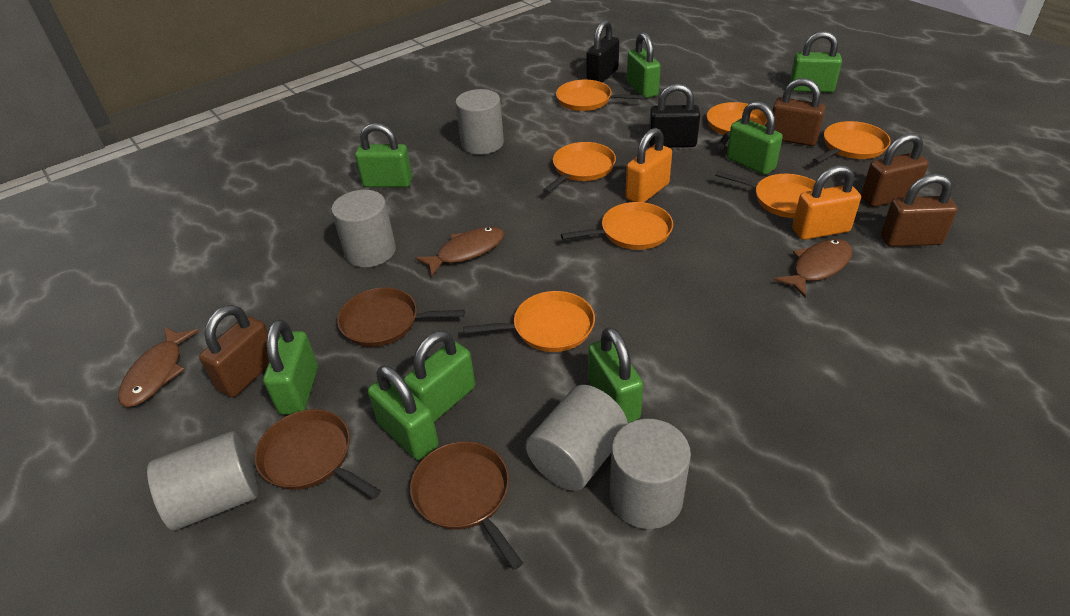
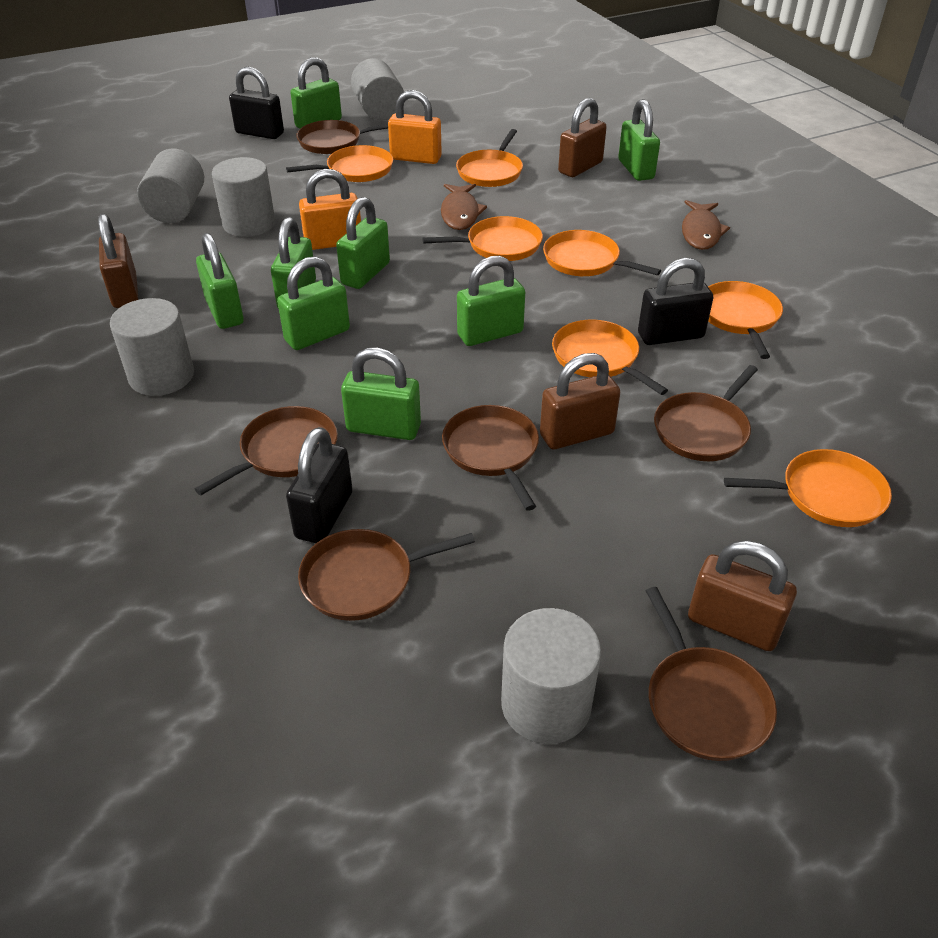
black padlock: 2 -> 3
brown fish: 3 -> 2
brown pan: 3 -> 6

